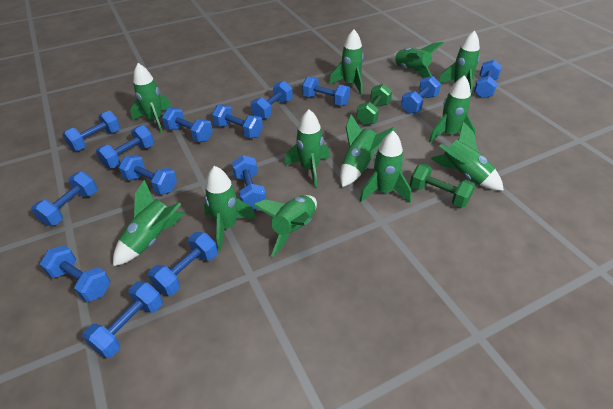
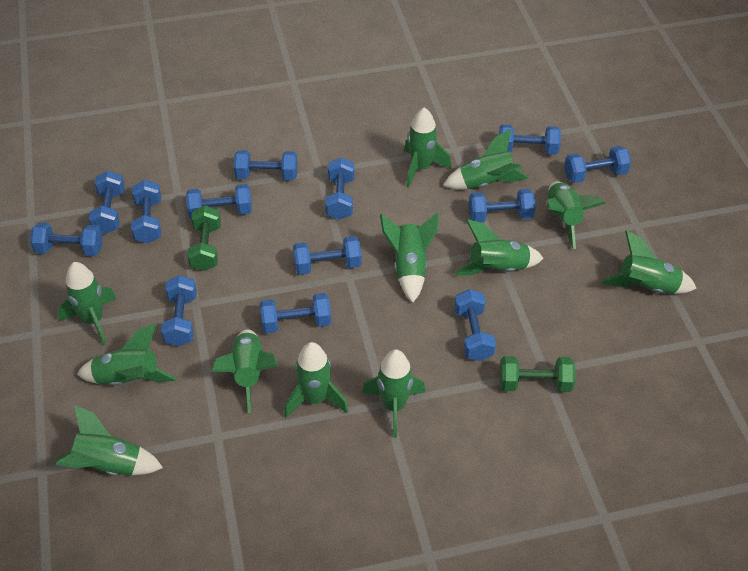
blue dumbbell: 14 -> 13

